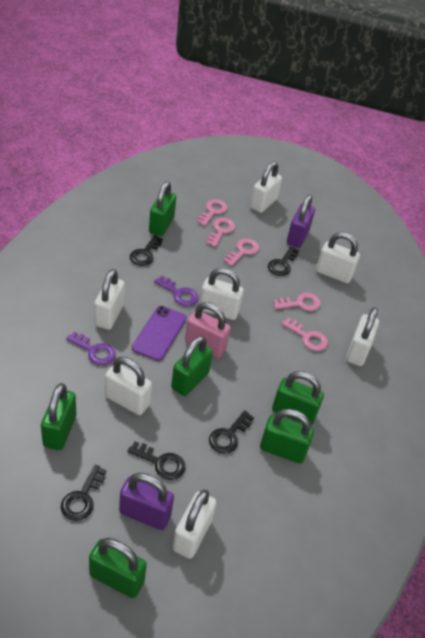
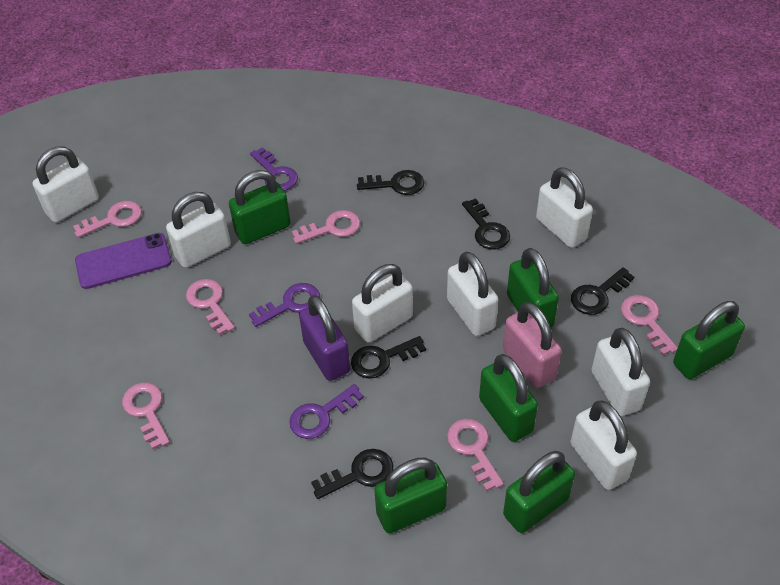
pink key: 5 -> 6
purple key: 2 -> 3
purple padlock: 2 -> 1

